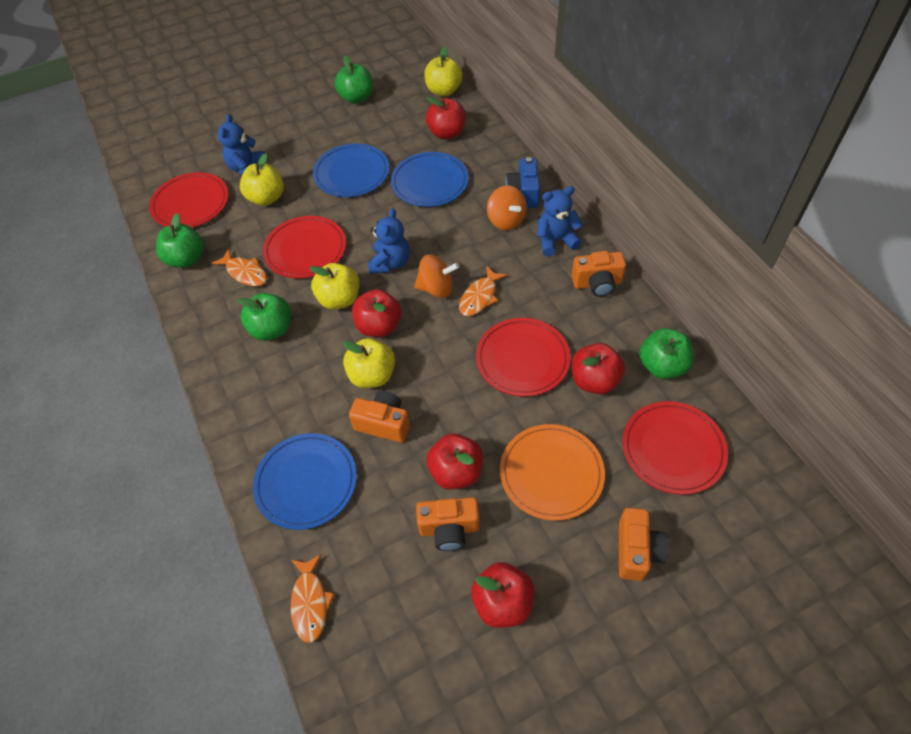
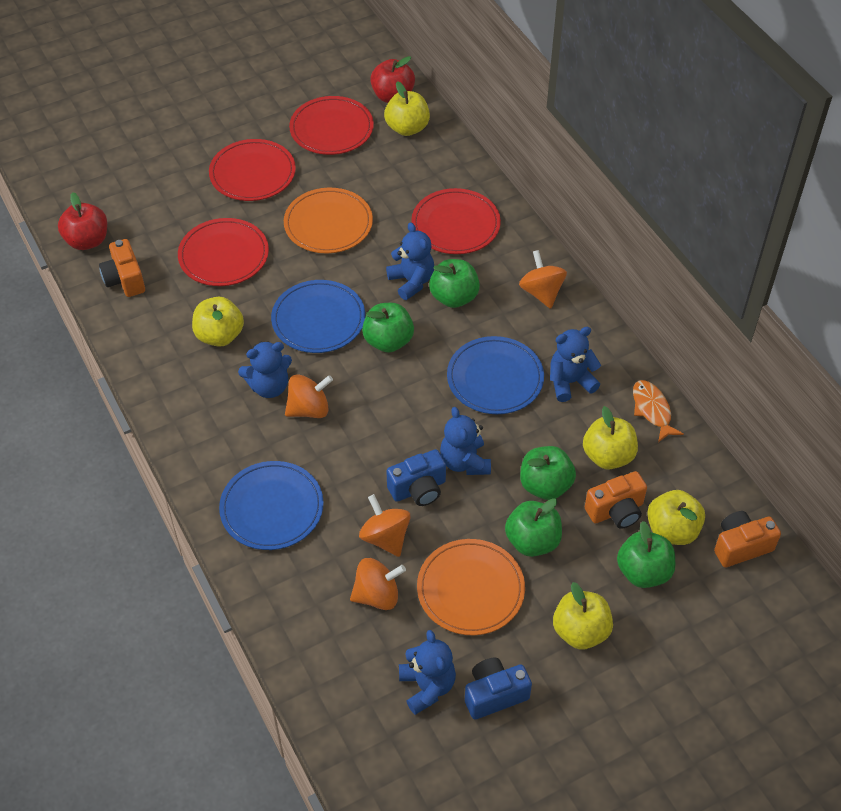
blue camera: 1 -> 2
blue teddy bear: 3 -> 5
green apple: 4 -> 5
orange camera: 4 -> 3
orange fish: 3 -> 1
orange plate: 1 -> 2
orange spinning top: 2 -> 4
red apple: 5 -> 2
yellow apple: 4 -> 5

